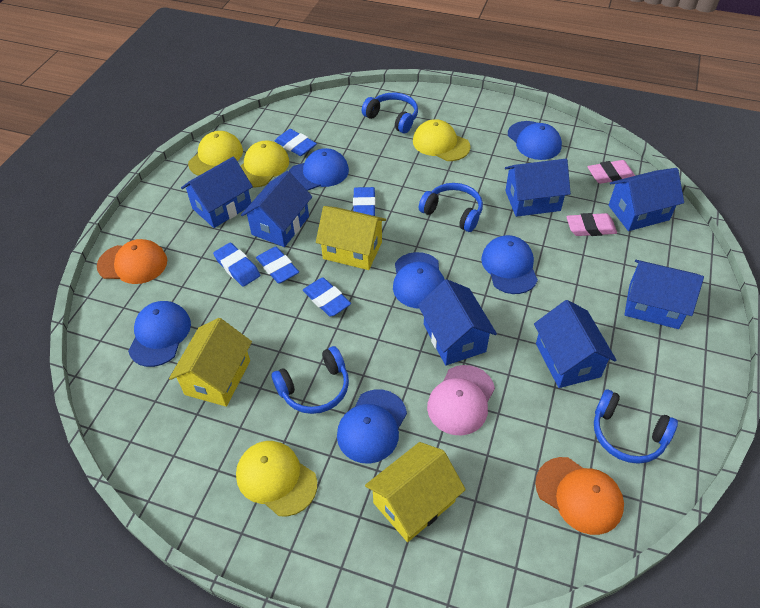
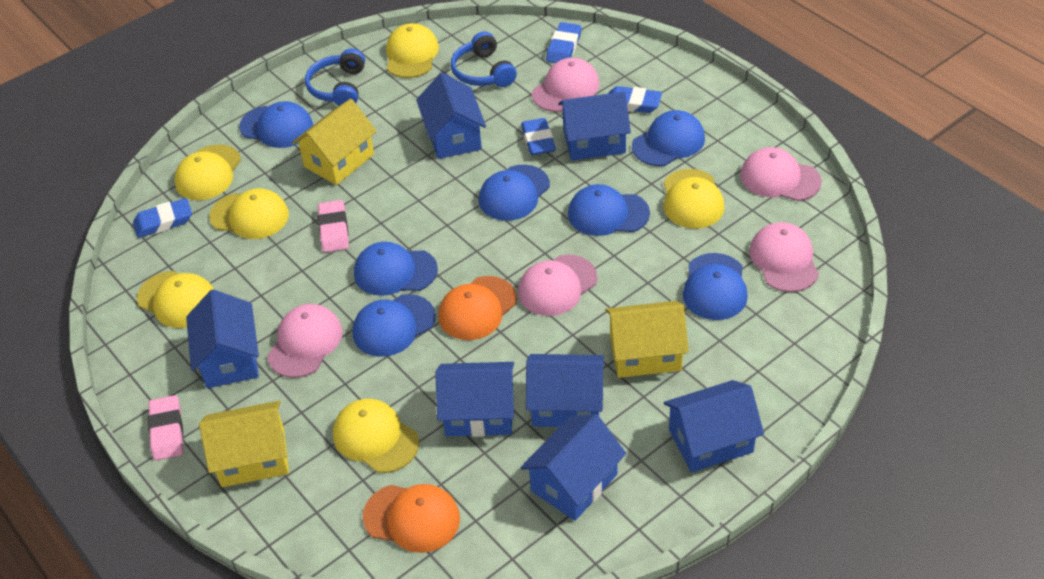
blue cap: 6 -> 7
blue eraser: 5 -> 4
blue headphones: 4 -> 2
pink cap: 1 -> 5
yellow cap: 4 -> 6

